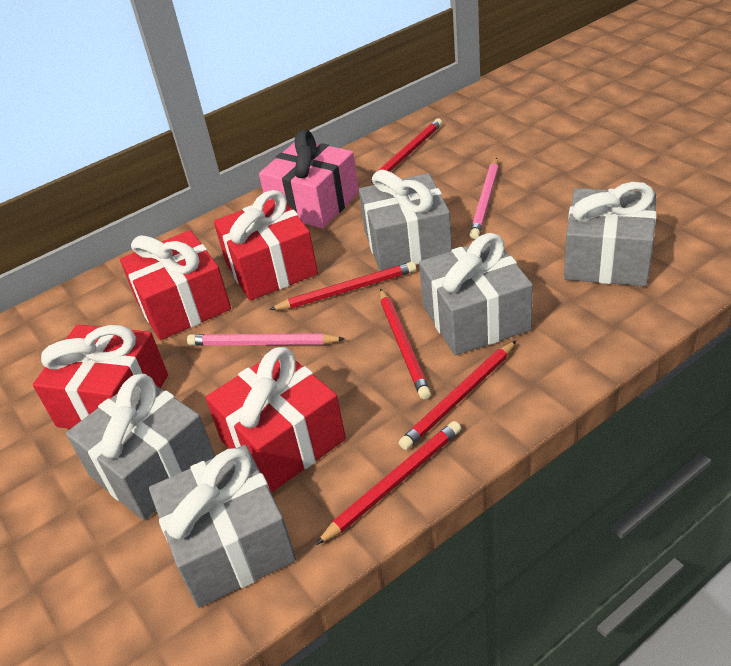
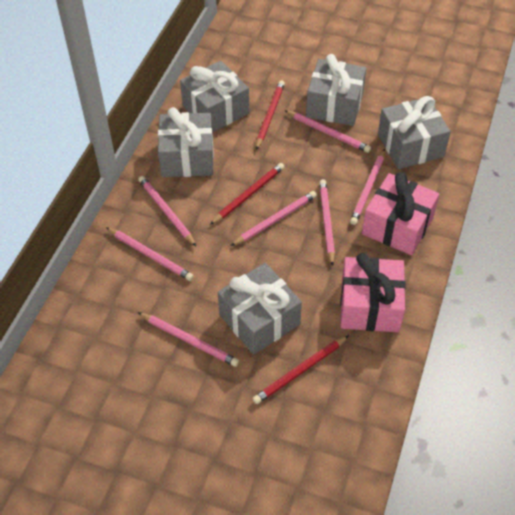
pink gift: 1 -> 2
pink pencil: 2 -> 7
red gift: 4 -> 0
red pencil: 5 -> 3

